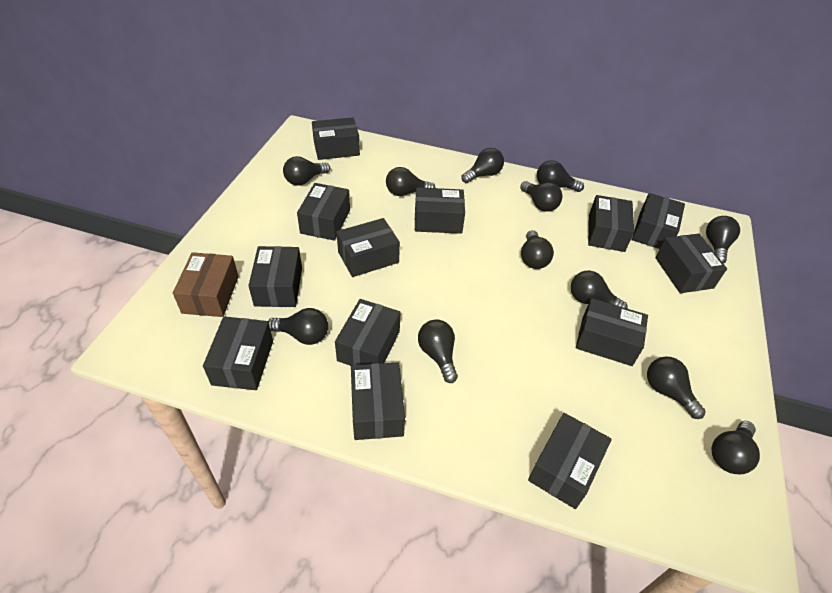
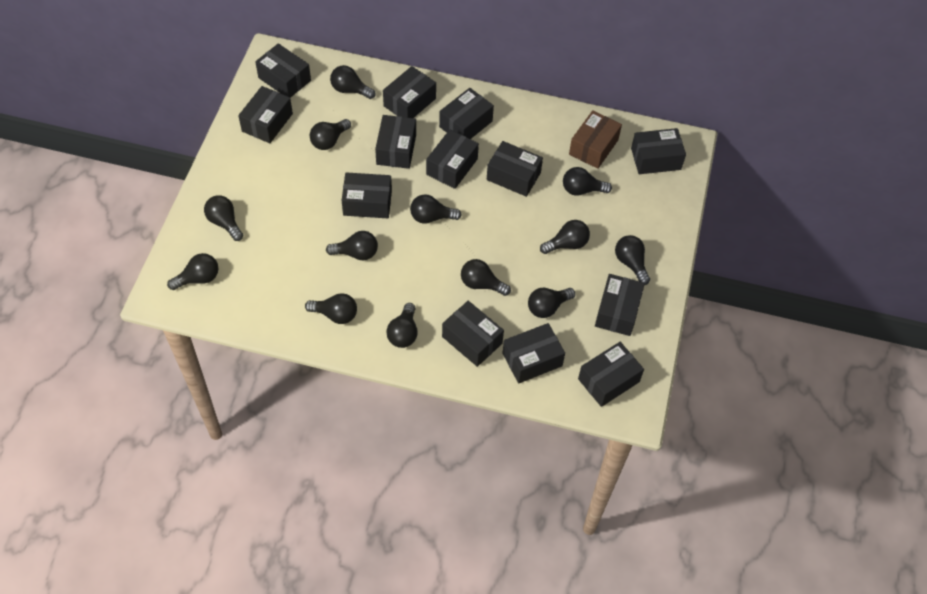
black light bulb: 12 -> 13

